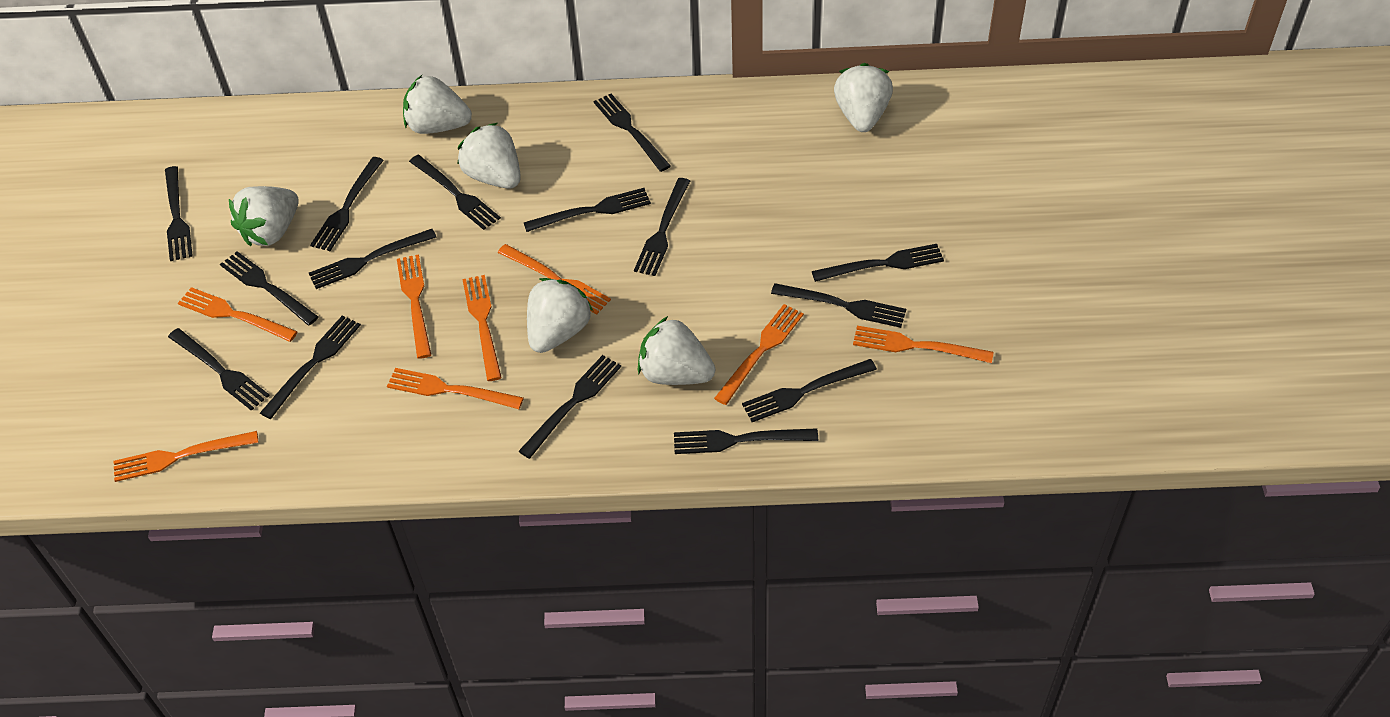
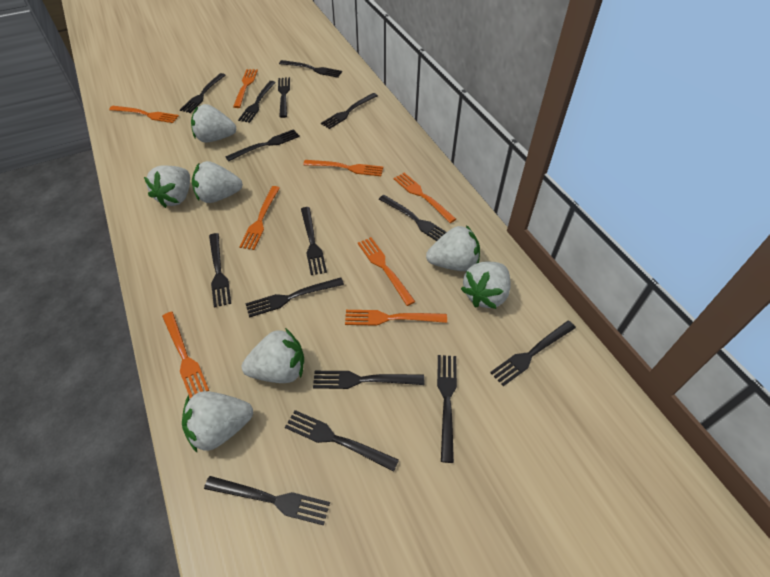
white strawberry: 6 -> 7

